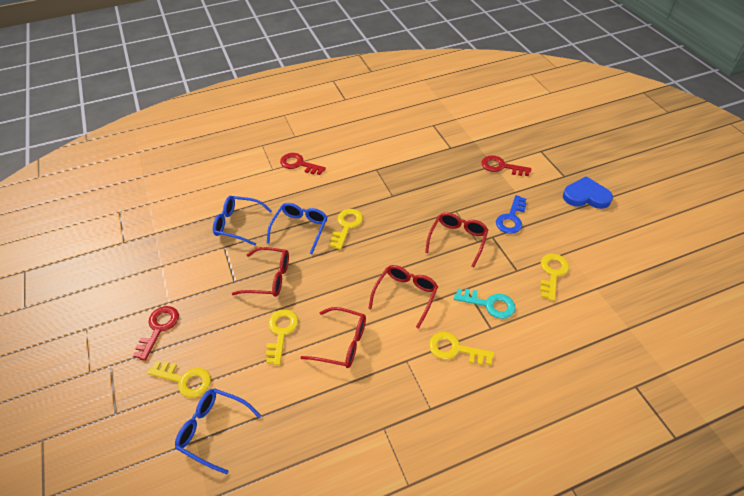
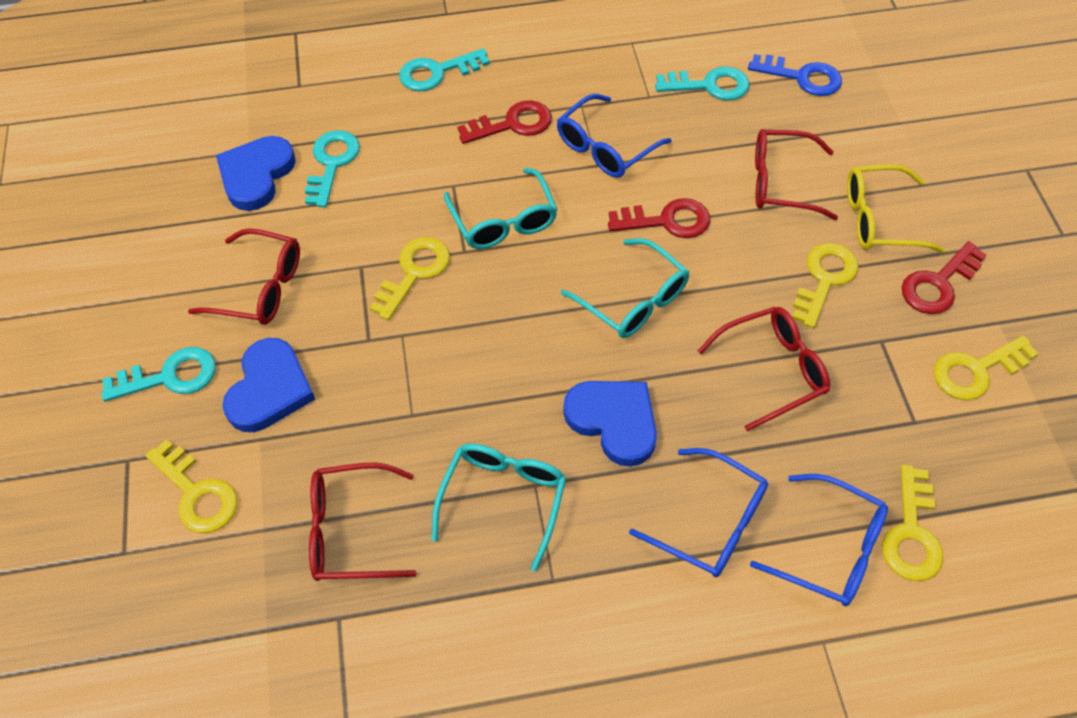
blue heart: 1 -> 3
turquoise glasses: 0 -> 3
turquoise key: 1 -> 4
yellow glasses: 0 -> 1

